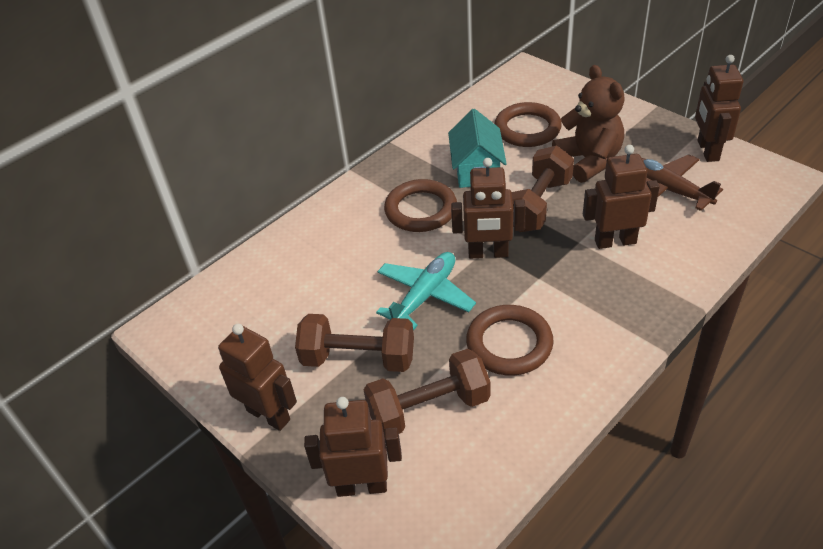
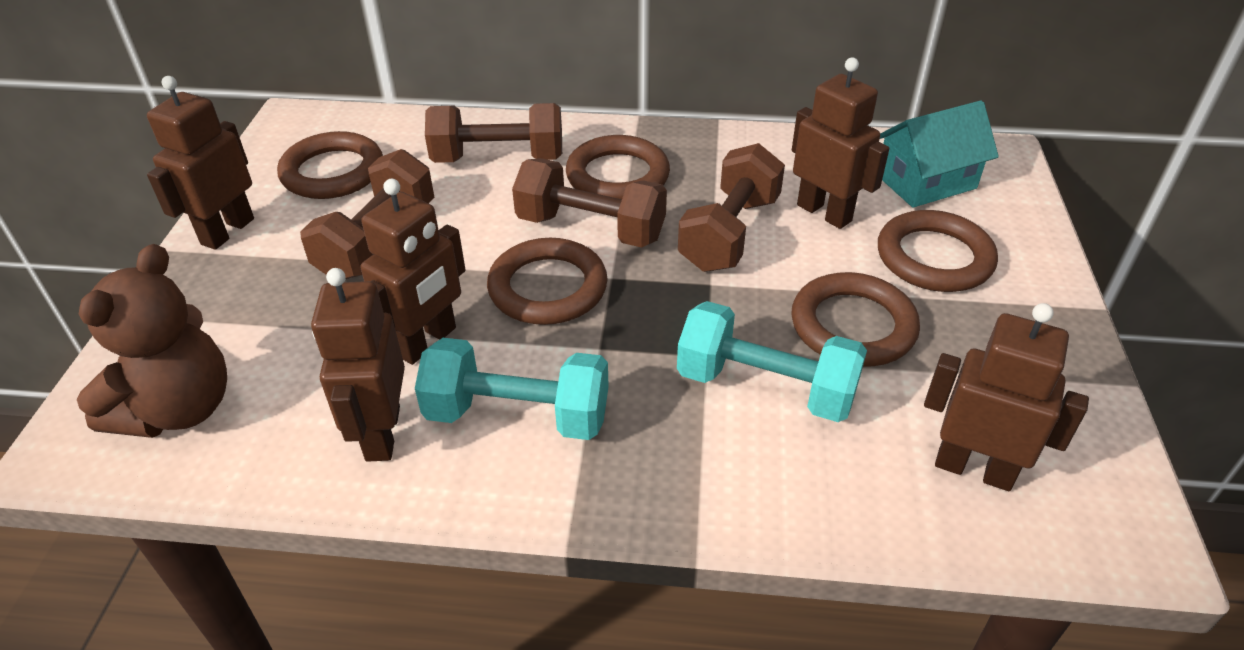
brown dumbbell: 3 -> 4
brown plane: 1 -> 0
brown ring: 3 -> 5
turquoise dumbbell: 0 -> 2
turquoise plane: 1 -> 0

